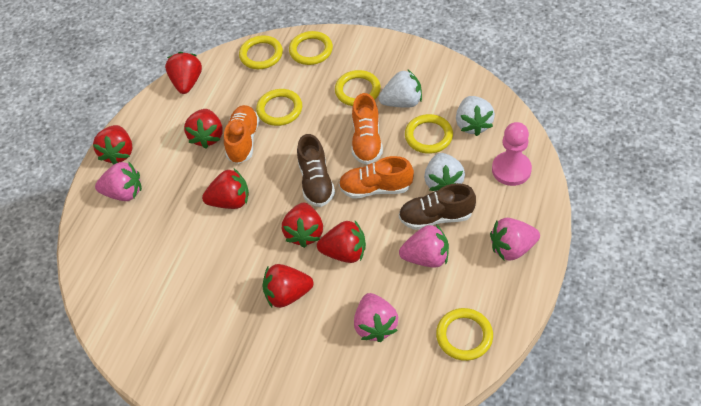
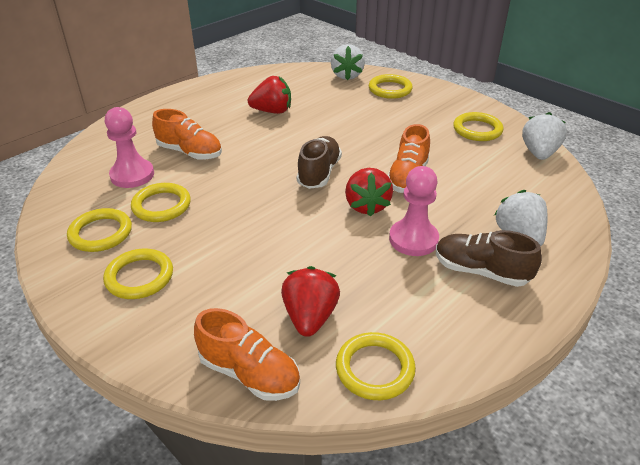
pink pawn: 1 -> 2
pink strawberry: 4 -> 0
red strawberry: 7 -> 3

